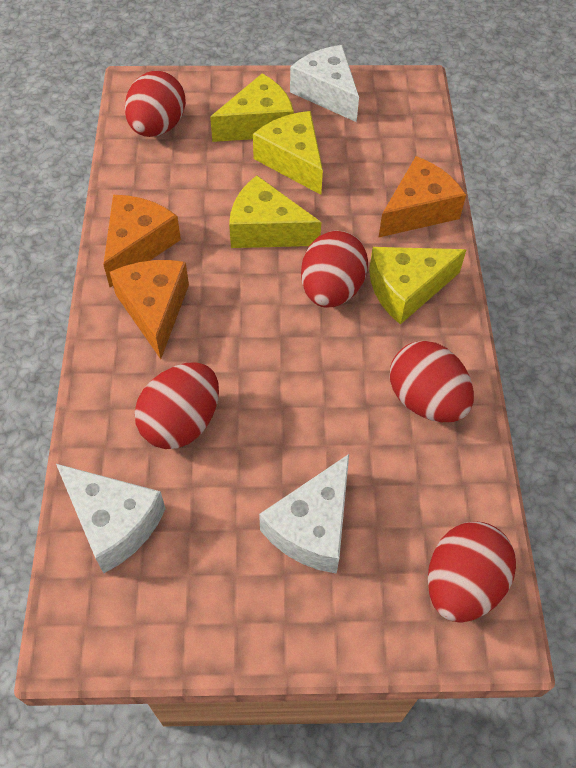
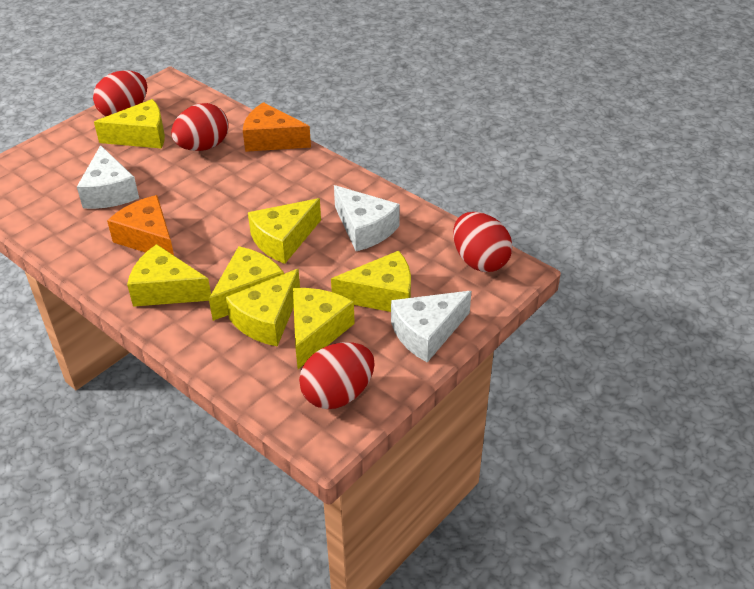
orange cheese: 3 -> 2
red egg: 5 -> 4
yellow cheese: 4 -> 7

